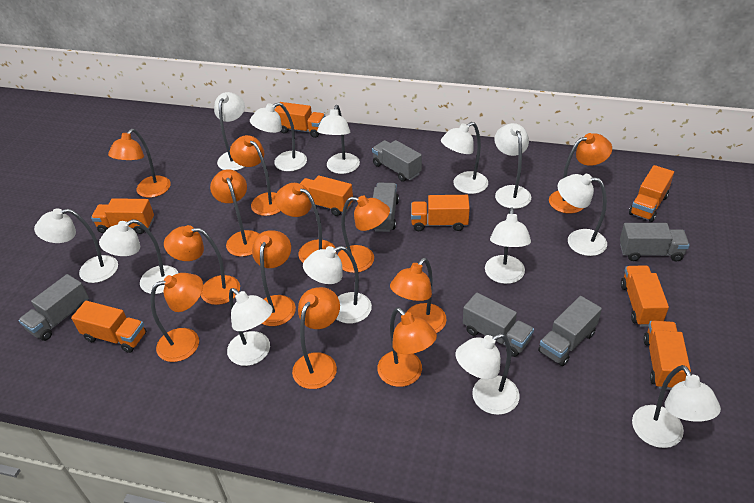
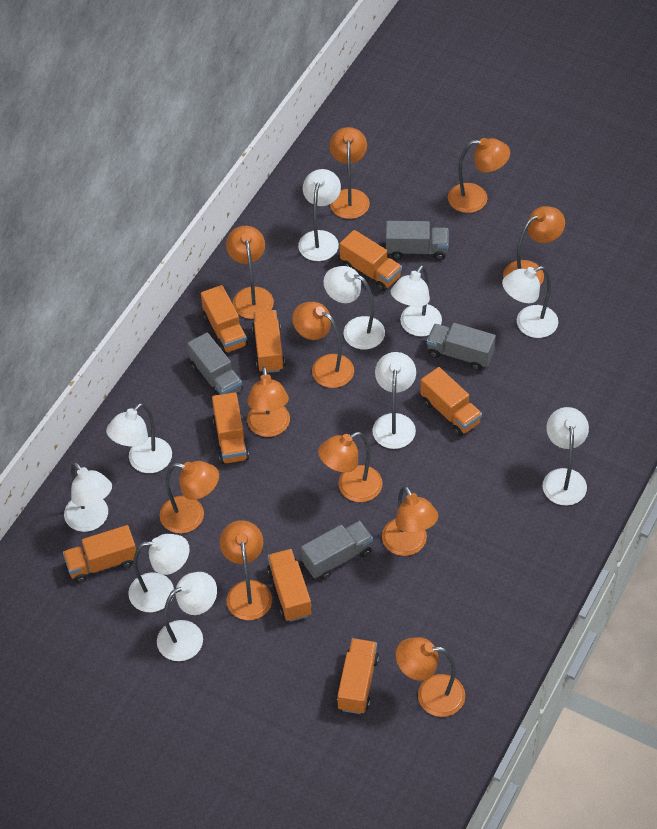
grey truck: 6 -> 4
orange lamp: 12 -> 11
white lamp: 13 -> 10

